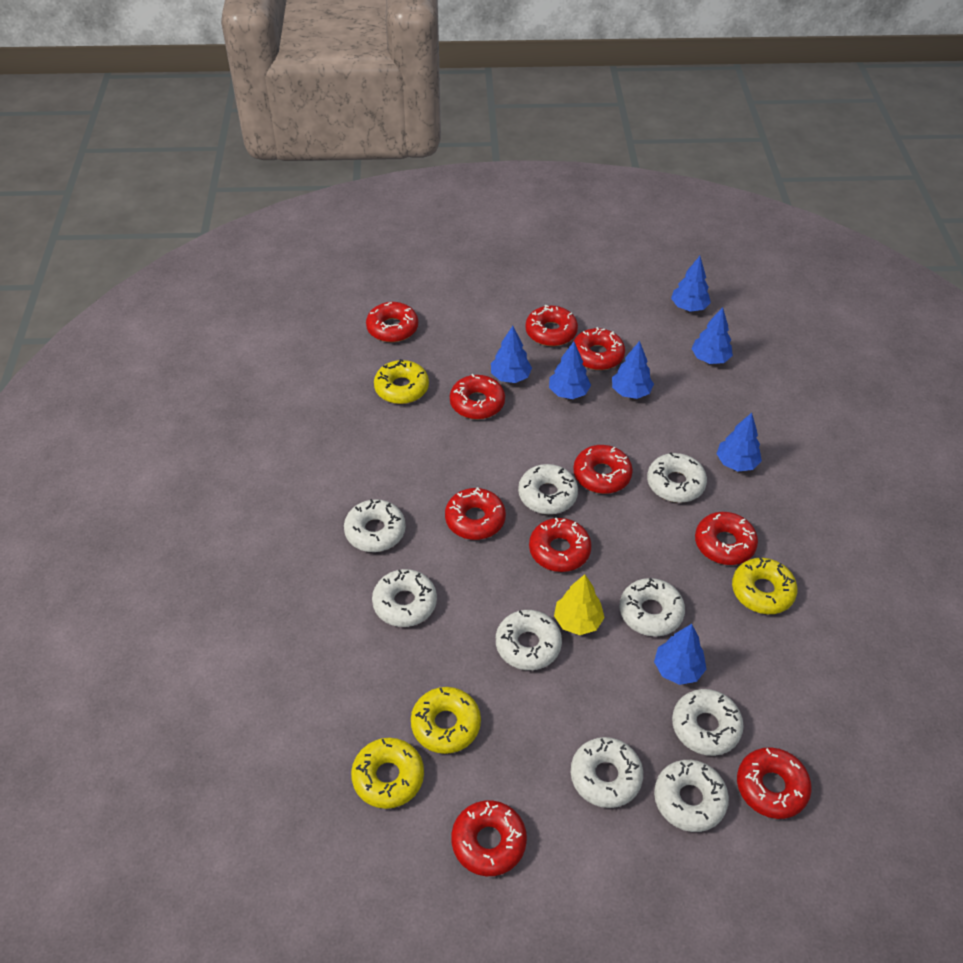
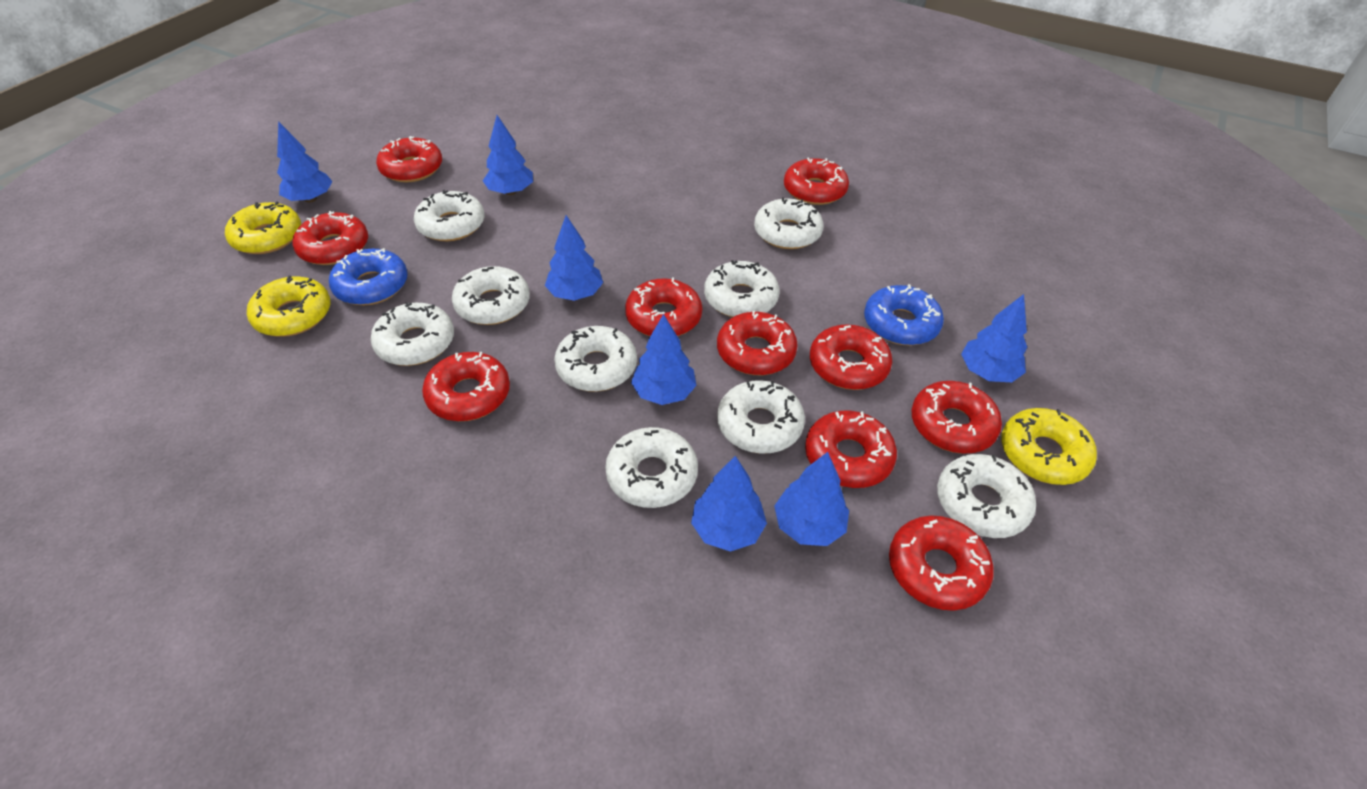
blue donut: 0 -> 2
yellow donut: 4 -> 3
yellow tree: 1 -> 0

